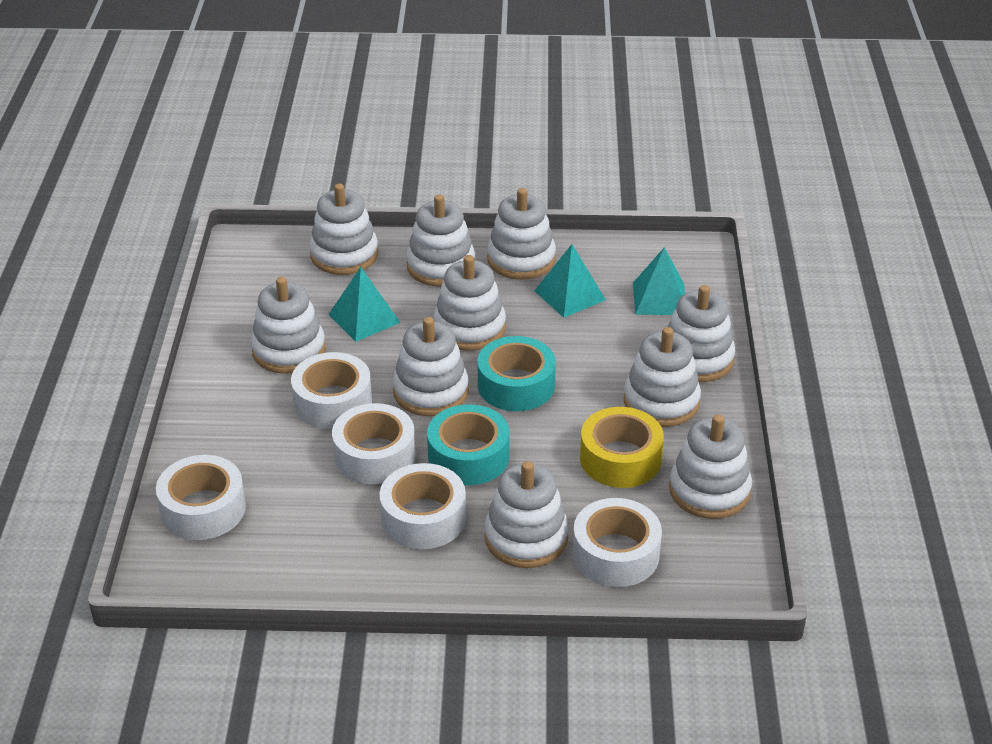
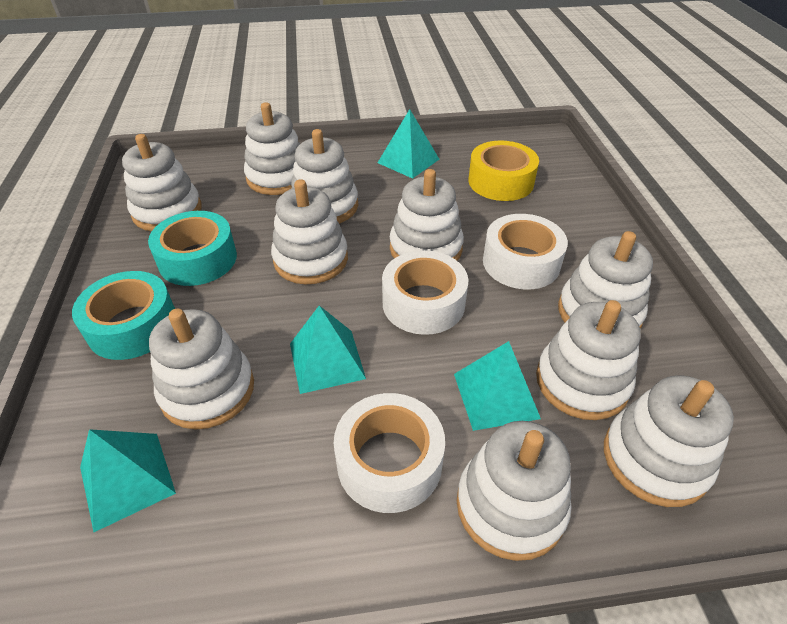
turquoise pyramid: 3 -> 4
white tape: 5 -> 3

